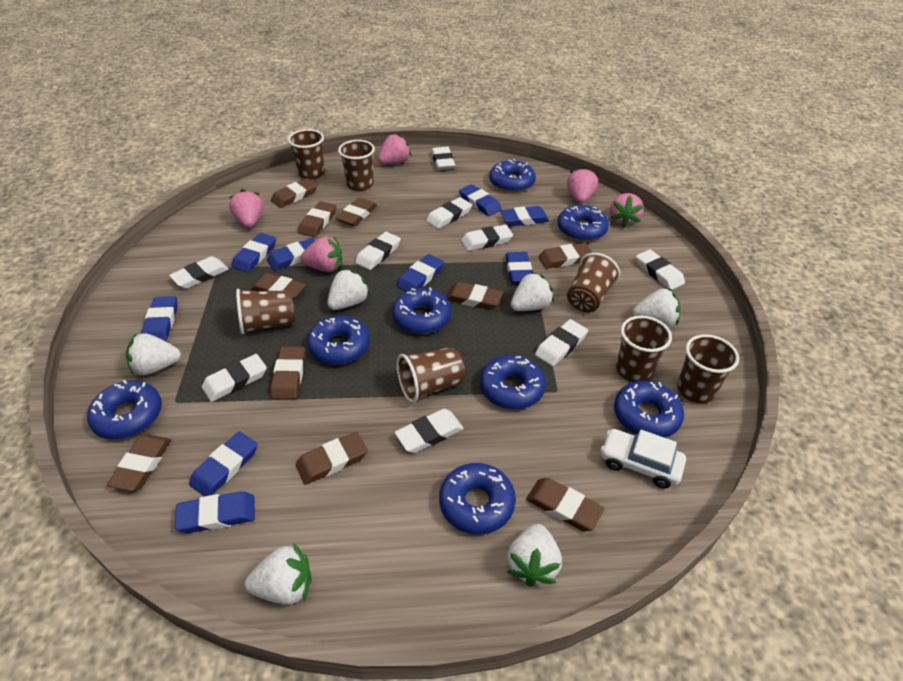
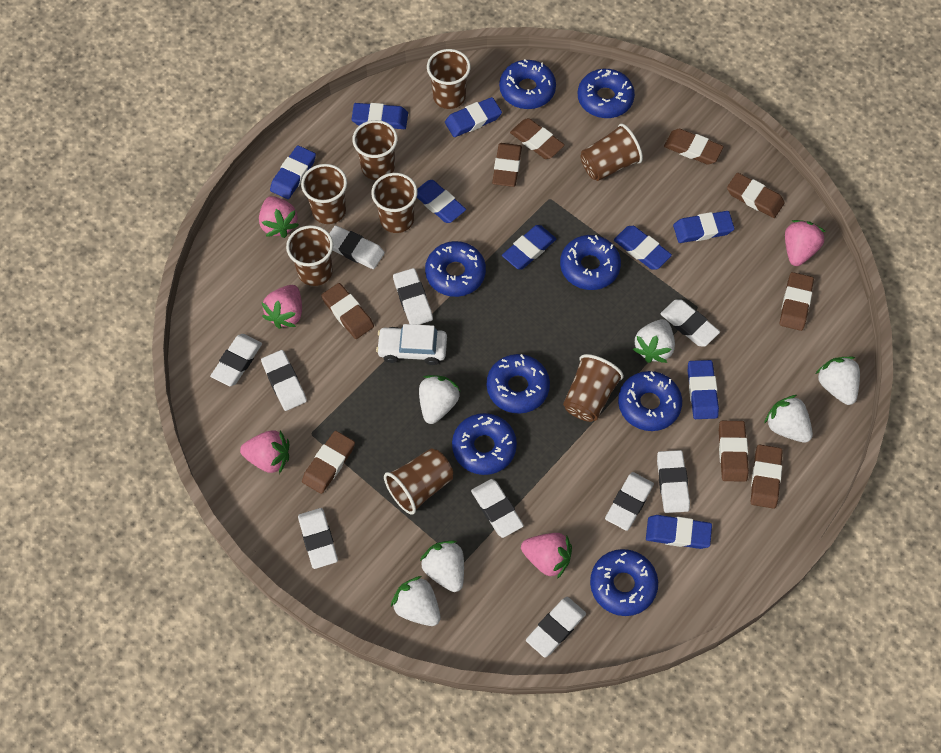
brown cup: 7 -> 8
brown eraser: 10 -> 9
white eraser: 9 -> 10

